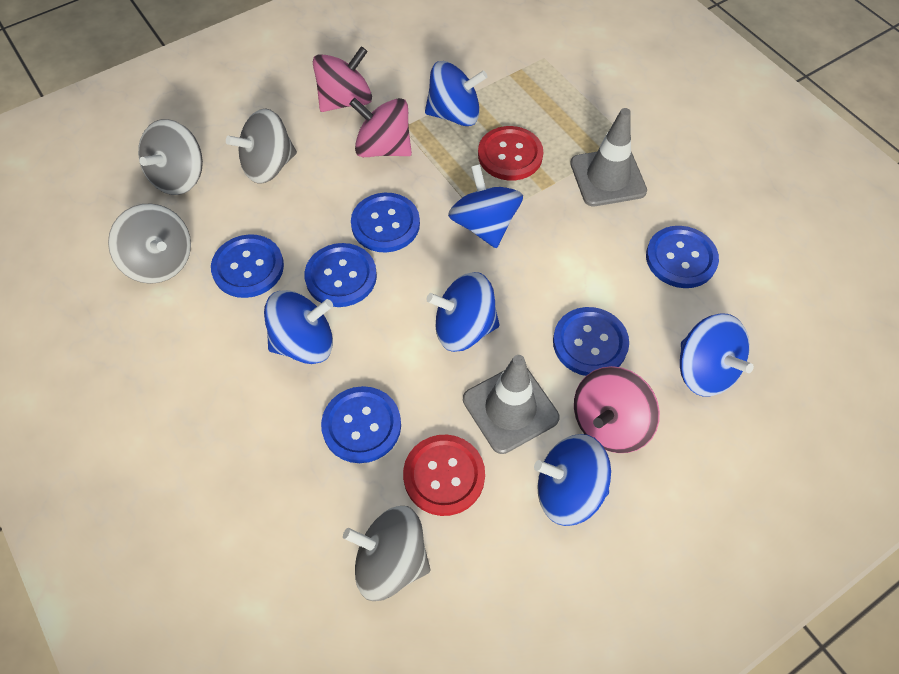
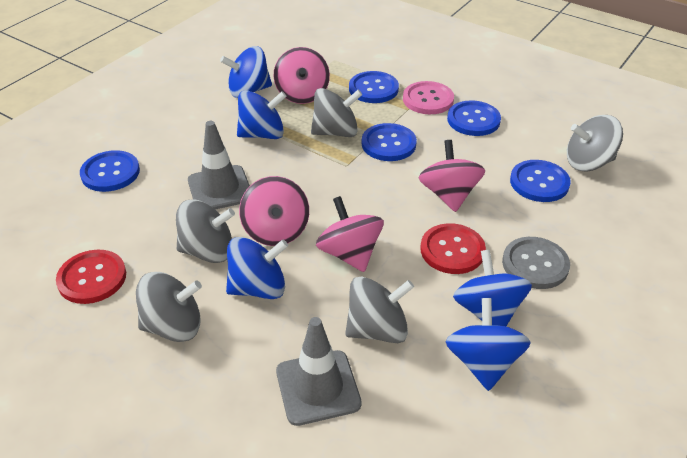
blue button: 6 -> 5
blue spinning top: 6 -> 5
grey button: 0 -> 1
grey spinning top: 4 -> 5
pink button: 0 -> 1
pink spinning top: 3 -> 4

